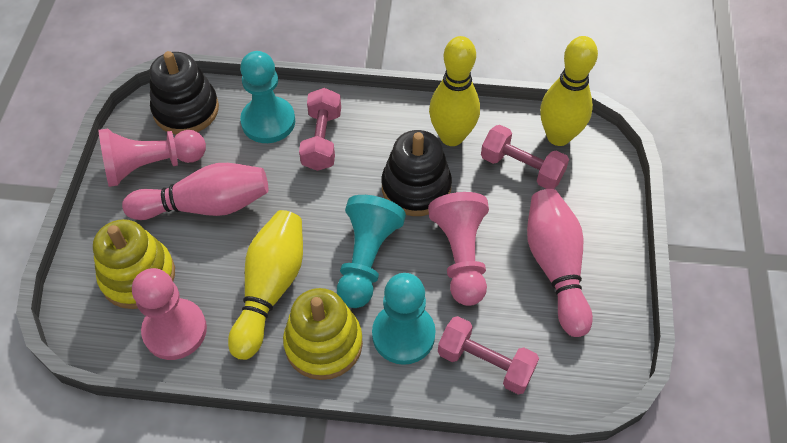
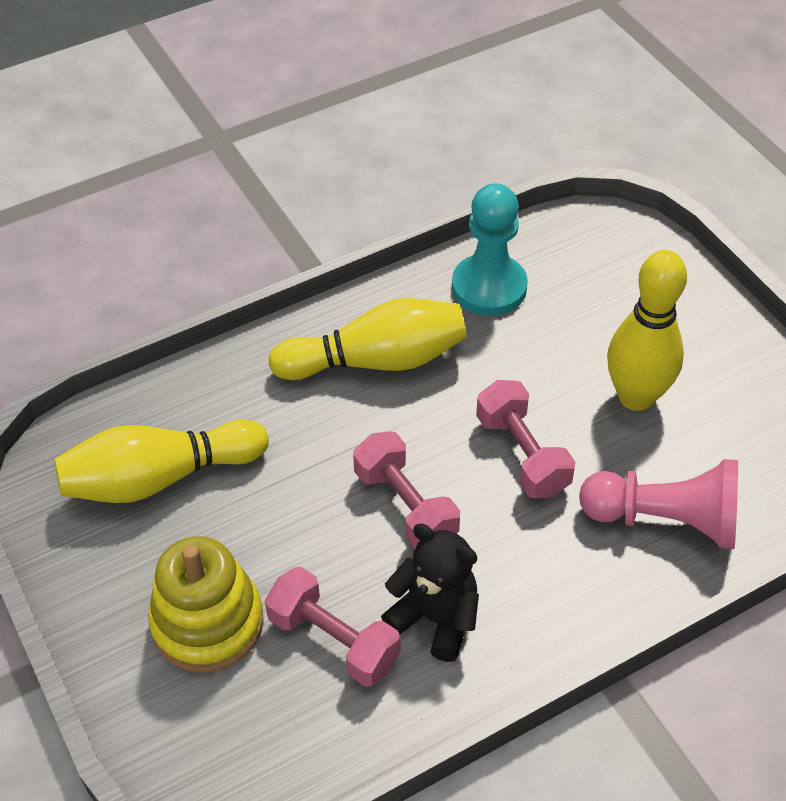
black stacking toy: 2 -> 0
black teddy bear: 0 -> 1
pink bowling pin: 2 -> 0
pink pawn: 3 -> 1
turquoise pawn: 3 -> 1
yellow stacking toy: 2 -> 1

